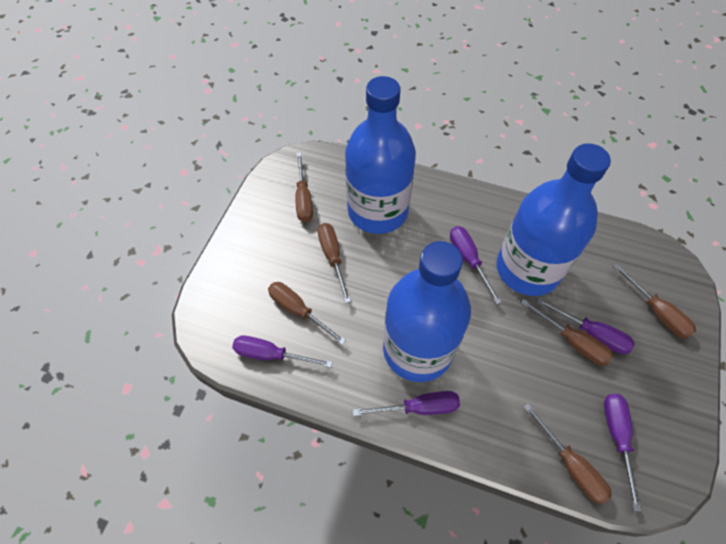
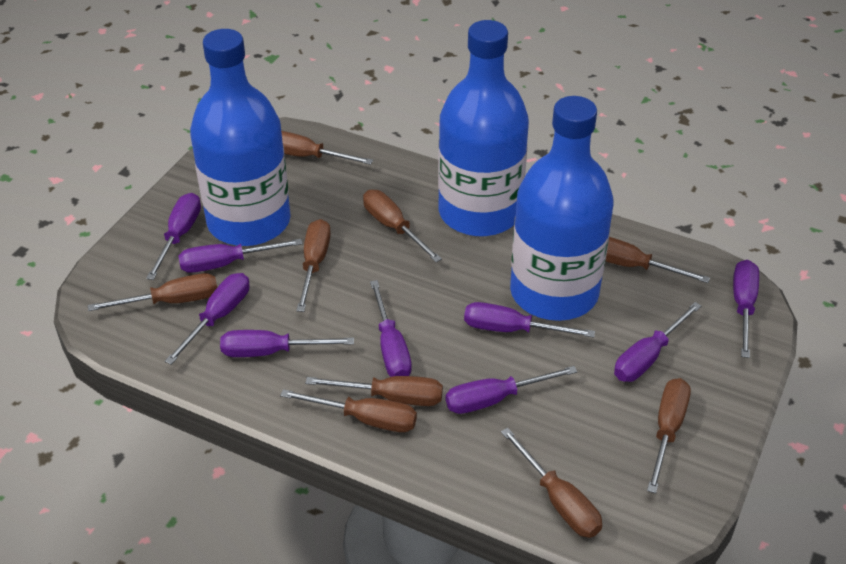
brown screwdriver: 6 -> 9
purple screwdriver: 5 -> 9

